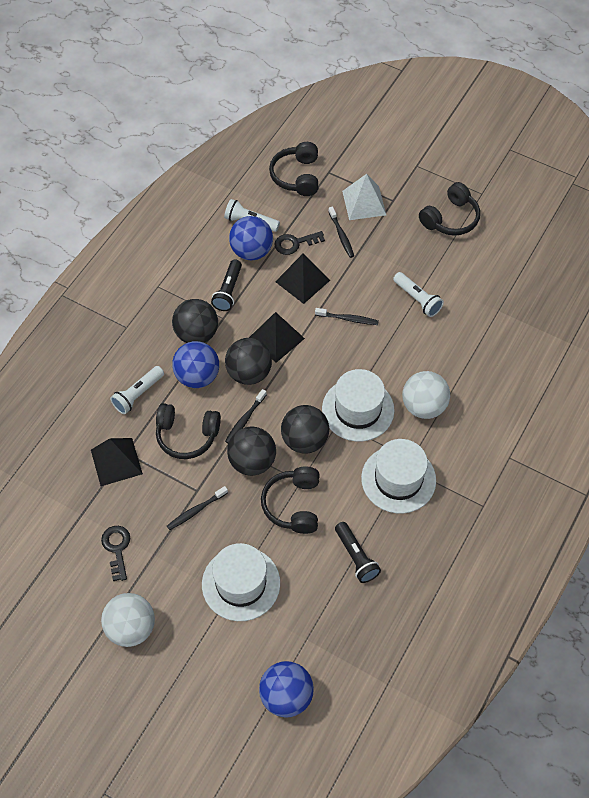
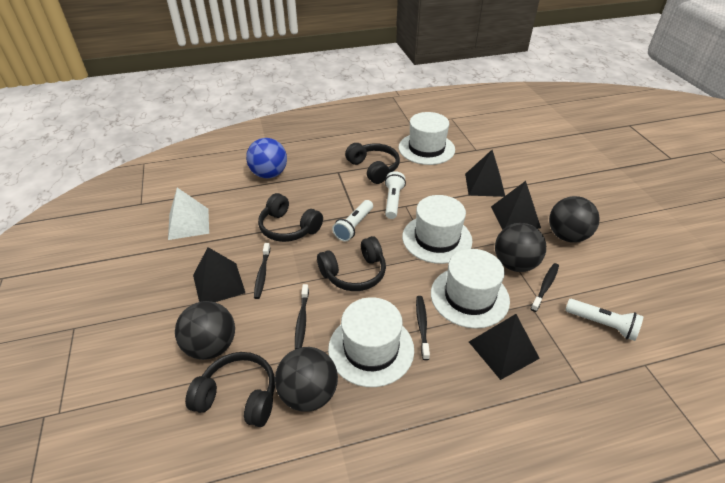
black flashlight: 2 -> 0
black key: 2 -> 0
black pyramid: 3 -> 4
blue ball: 3 -> 1
white ball: 2 -> 0
white hat: 3 -> 4

